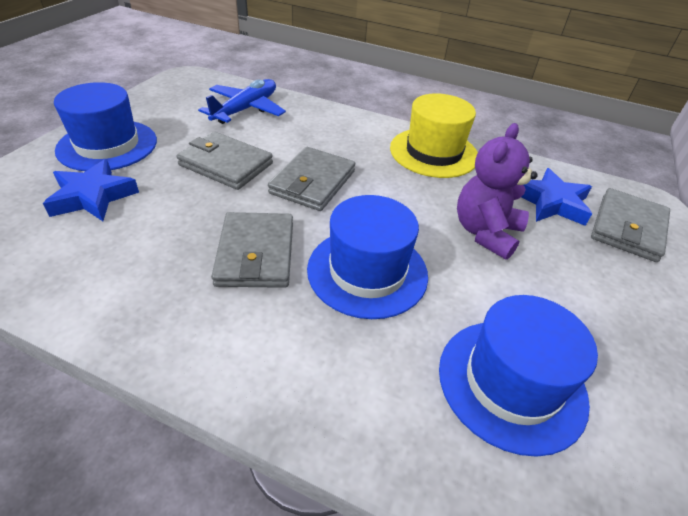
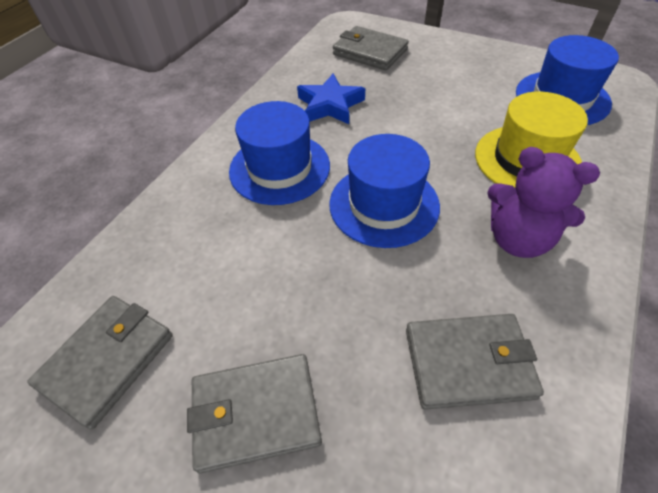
blue plane: 1 -> 0
blue star: 2 -> 1

